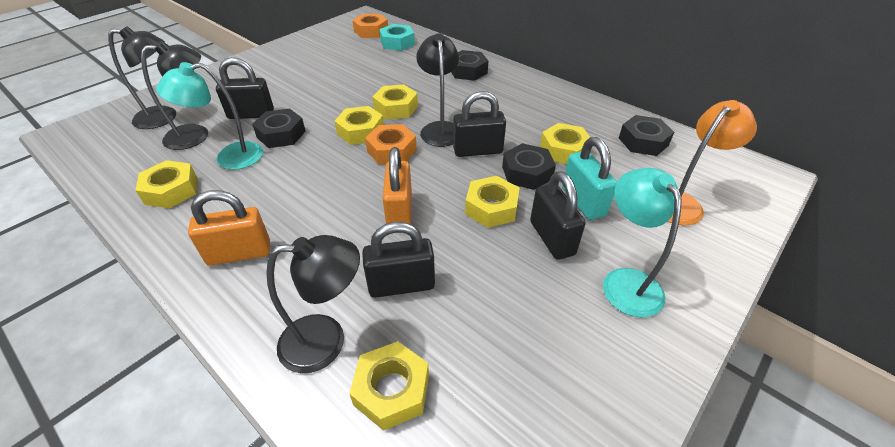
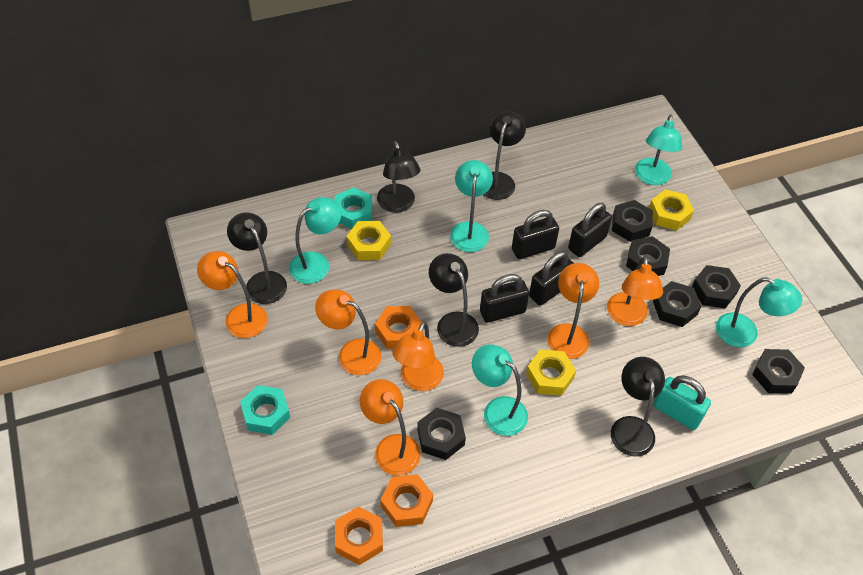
black lamp: 4 -> 5
black nut: 4 -> 6
orange lamp: 1 -> 6
orange nut: 2 -> 3
orange padlock: 2 -> 0
turquoise lamp: 2 -> 5
turquoise nut: 1 -> 2
yellow nut: 6 -> 3

